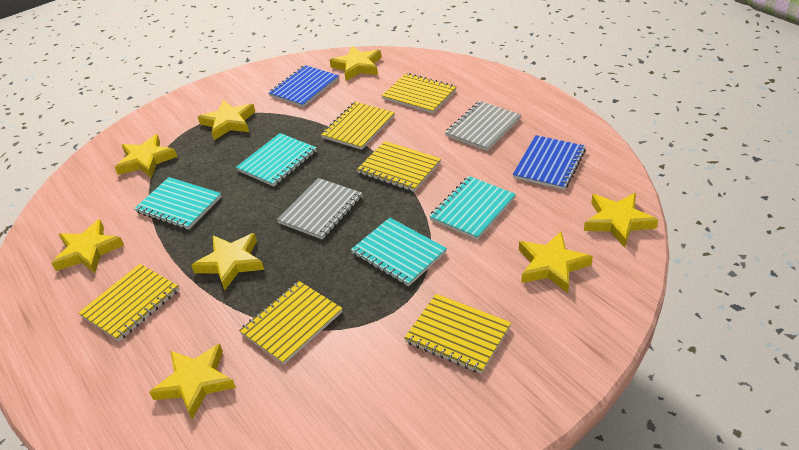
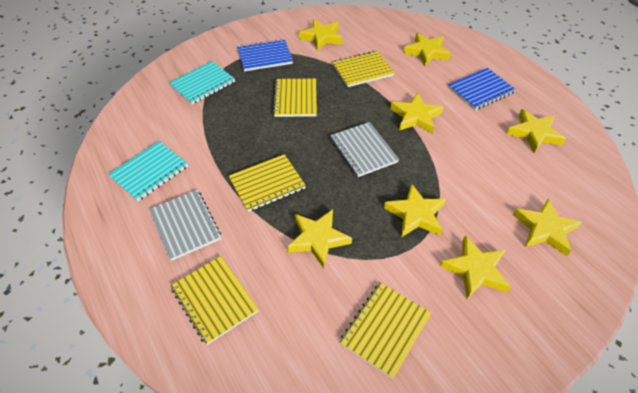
turquoise notebook: 4 -> 2
yellow notebook: 6 -> 5

